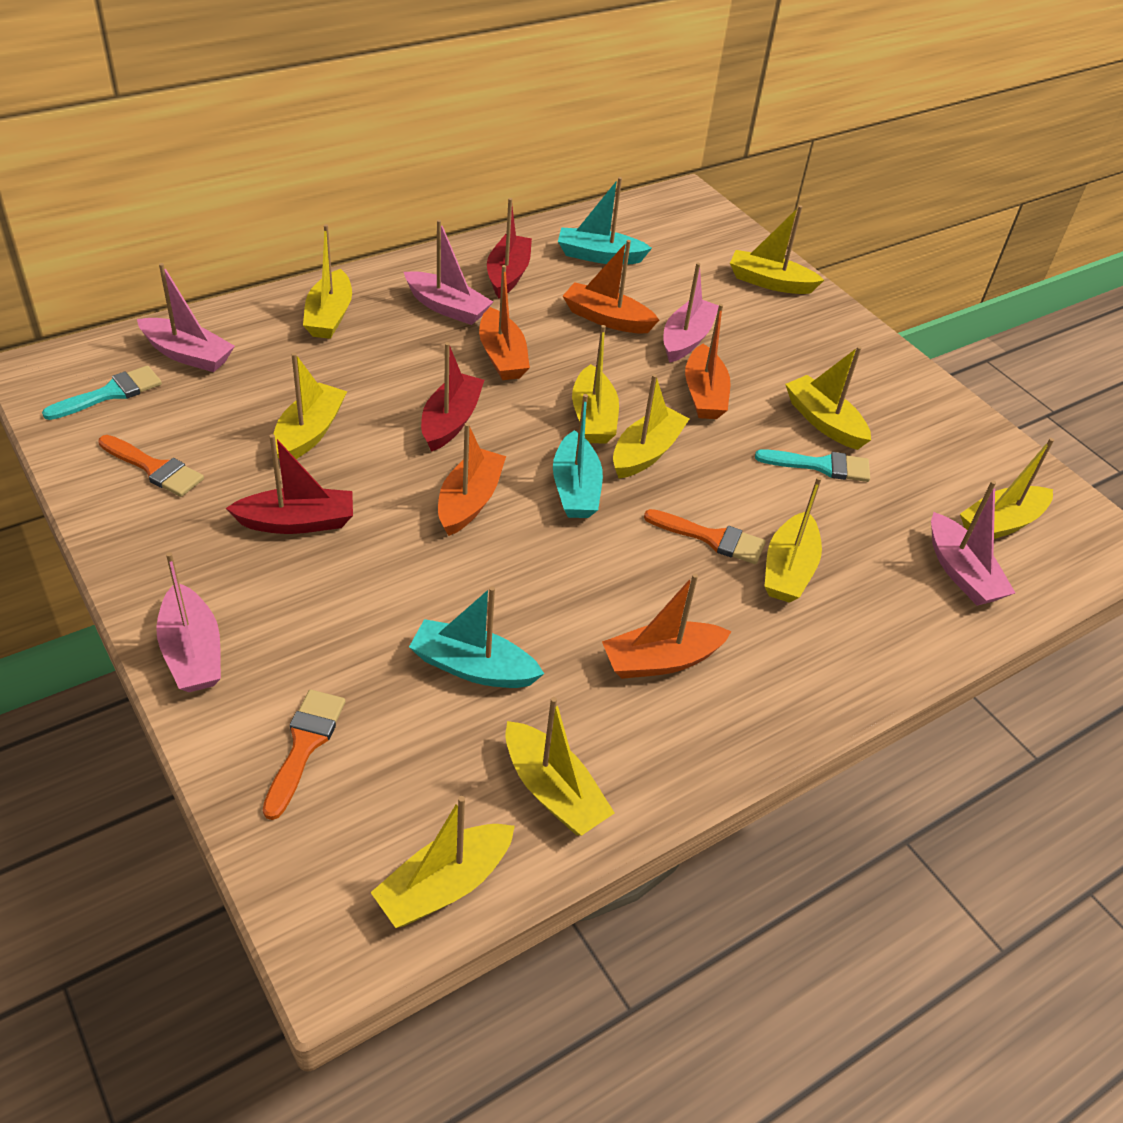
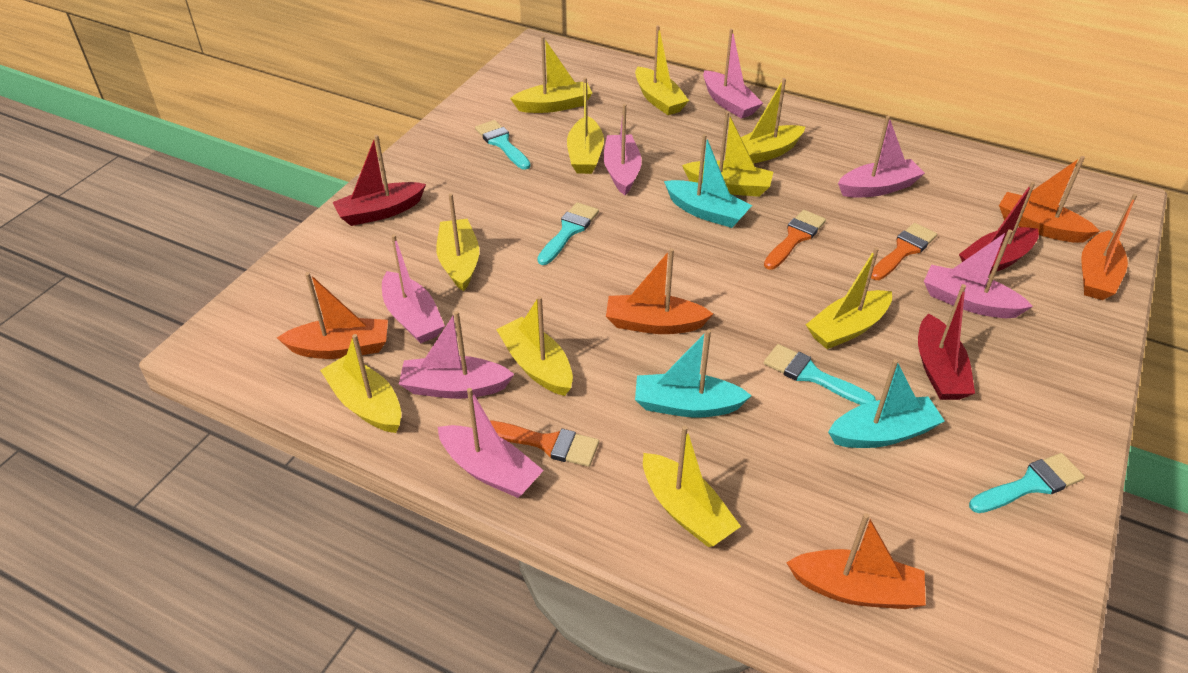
pink boat: 5 -> 7
turquoise brush: 2 -> 4

